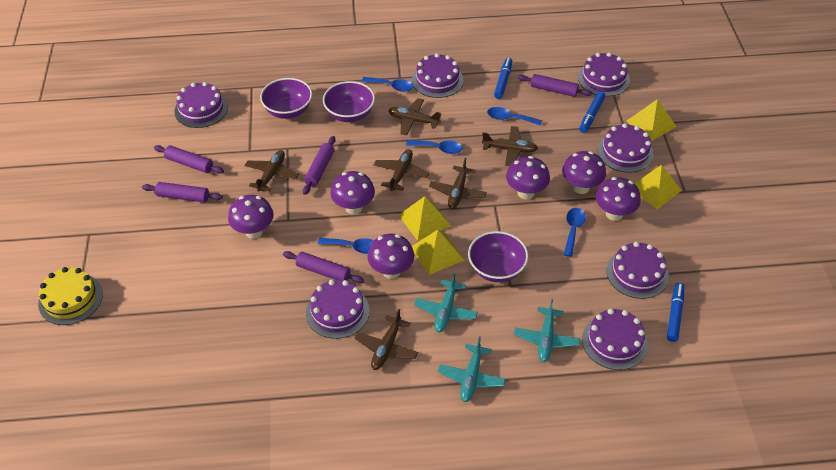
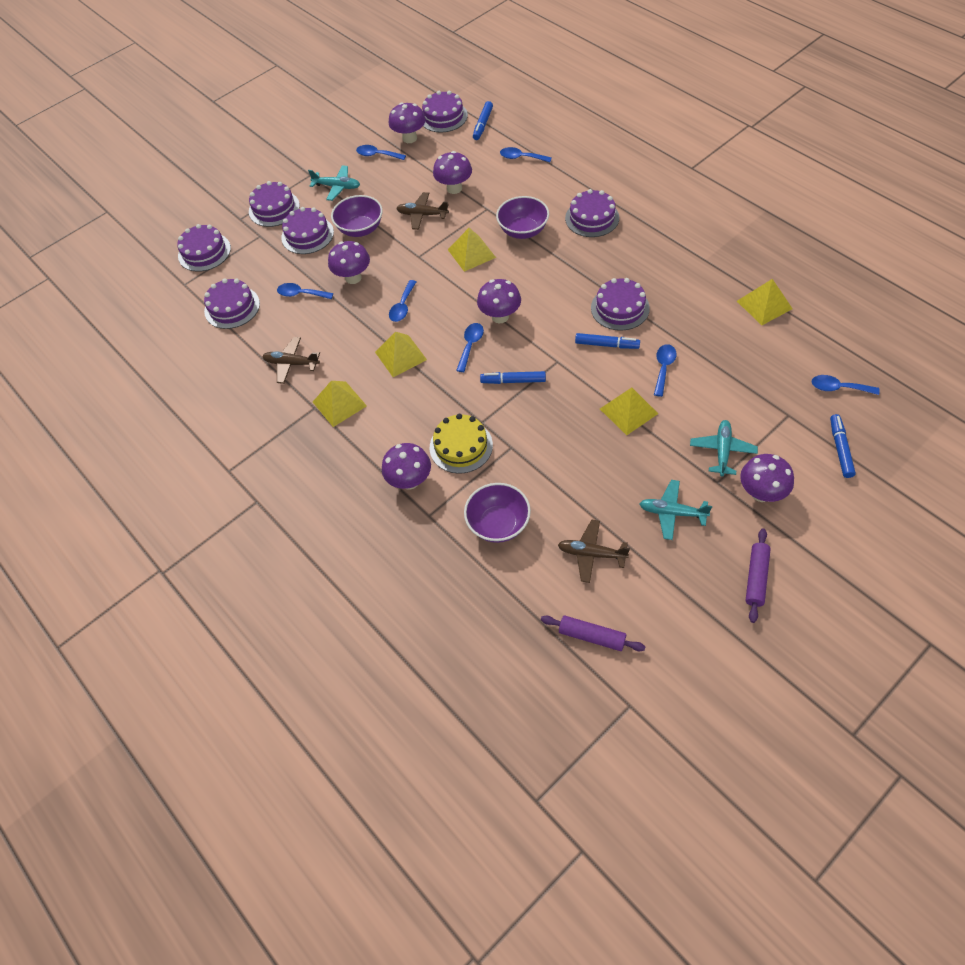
blue marker: 3 -> 4
blue spoon: 5 -> 7
brown plane: 6 -> 3
purple rolling pin: 5 -> 2
yellow pyramid: 4 -> 5

